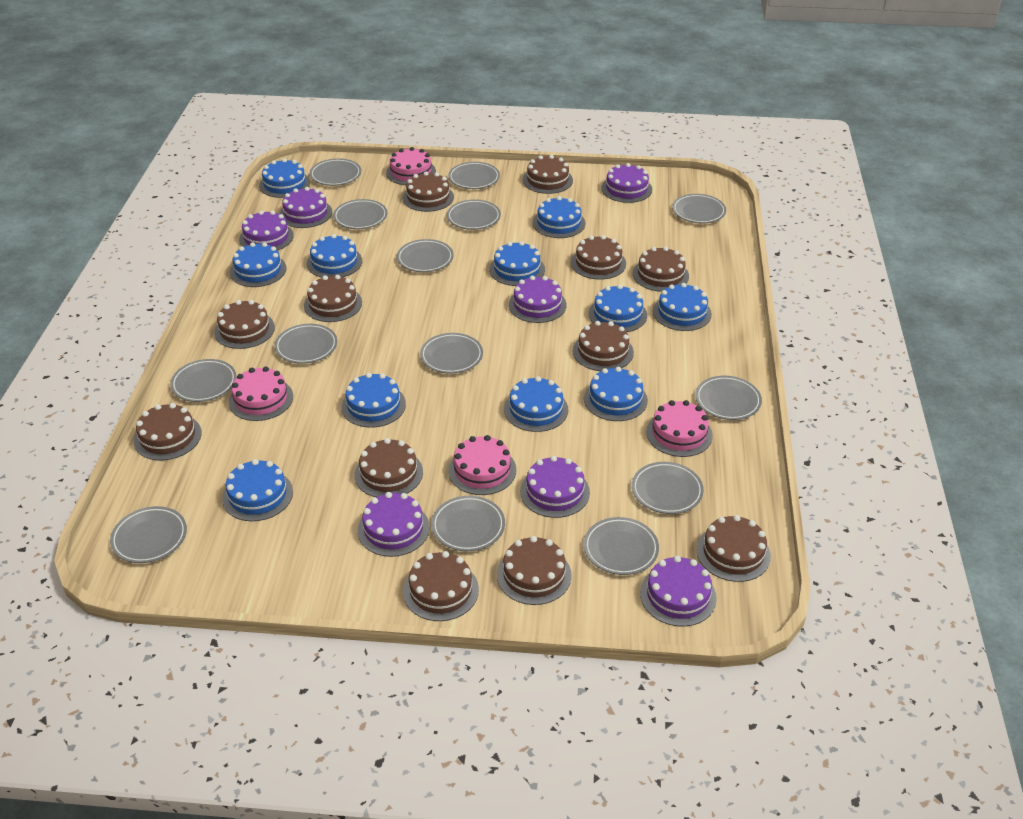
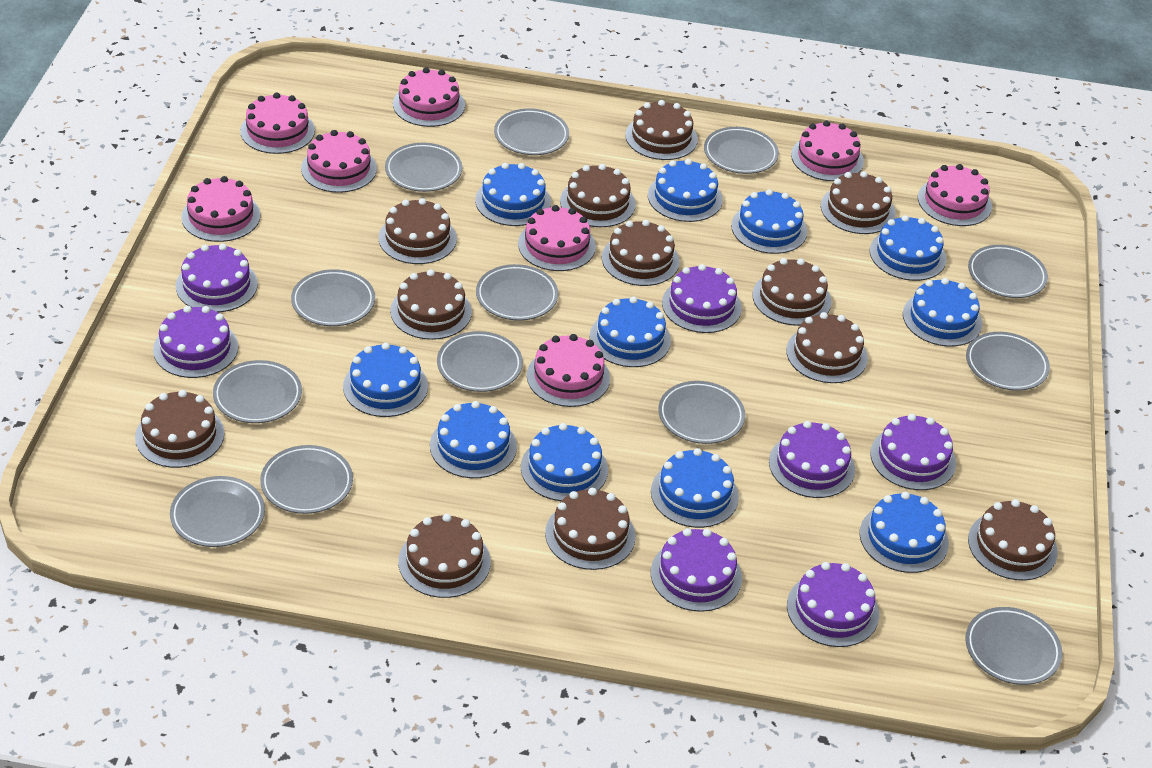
grey plate: 14 -> 13
pink cake: 4 -> 8

